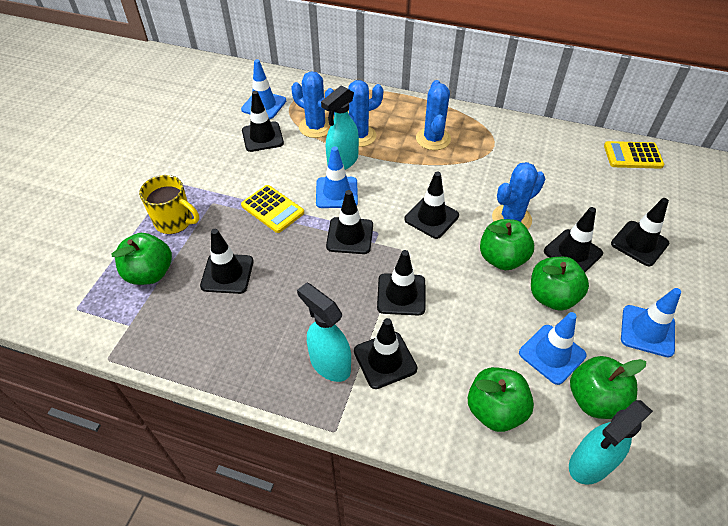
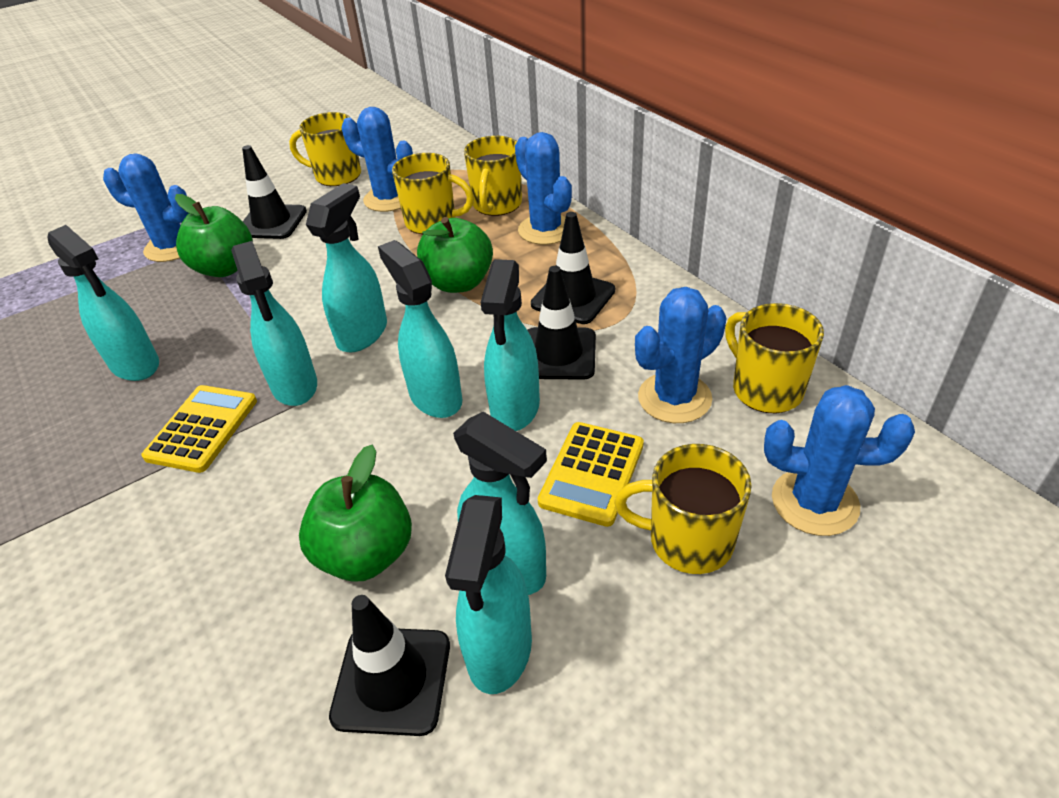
black traffic cone: 8 -> 4
blue cactus: 4 -> 5
blue traffic cone: 4 -> 0
green apple: 5 -> 3
turquoise spray bottle: 3 -> 7
yellow mug: 1 -> 5

